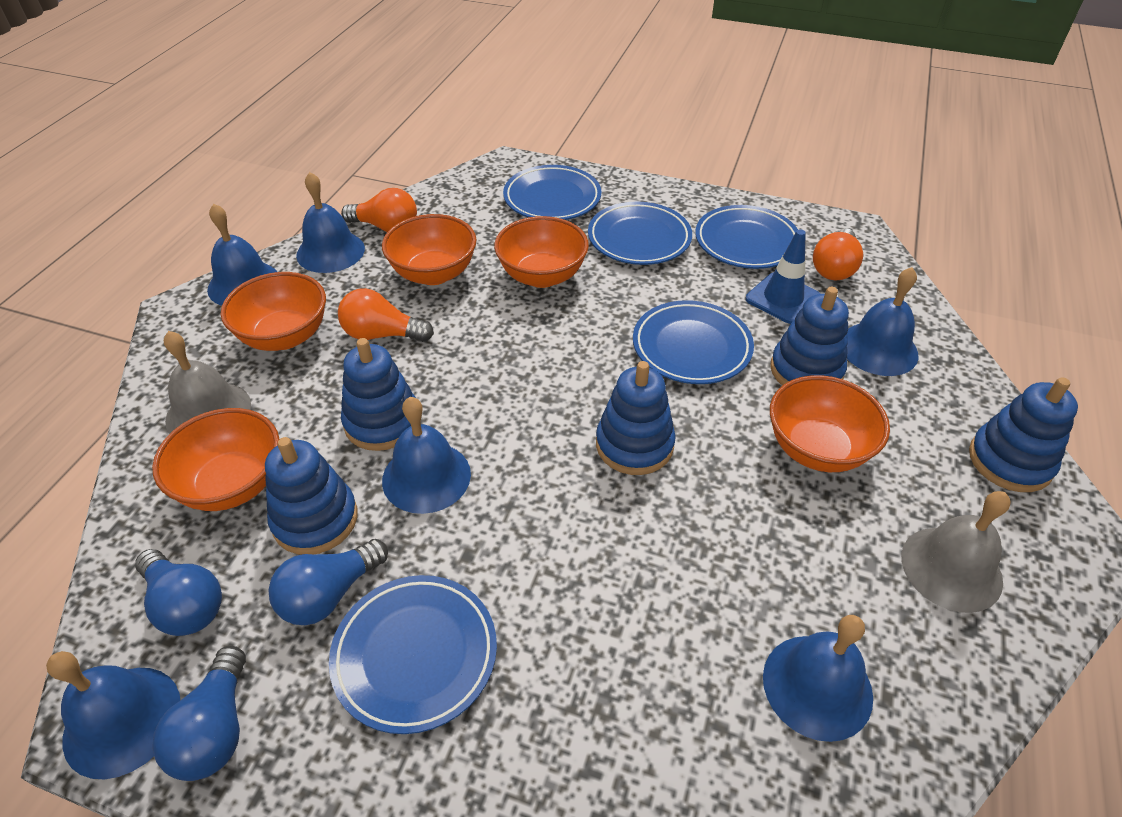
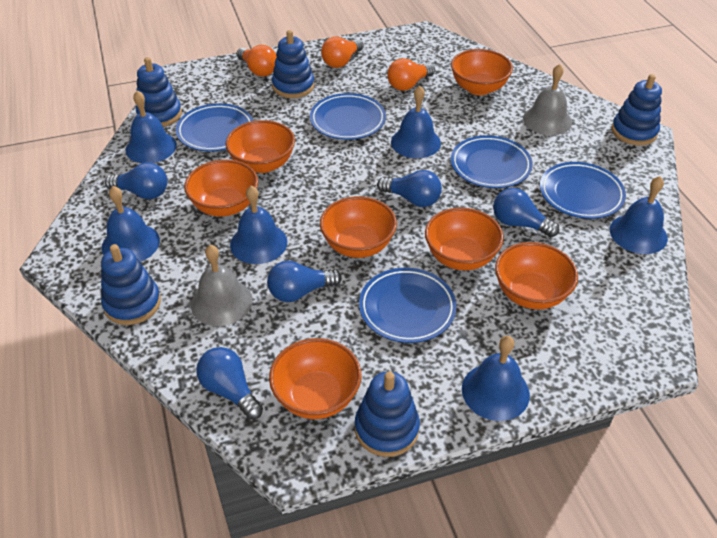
blue light bulb: 3 -> 5
blue traffic cone: 1 -> 0
orange bowl: 5 -> 7

